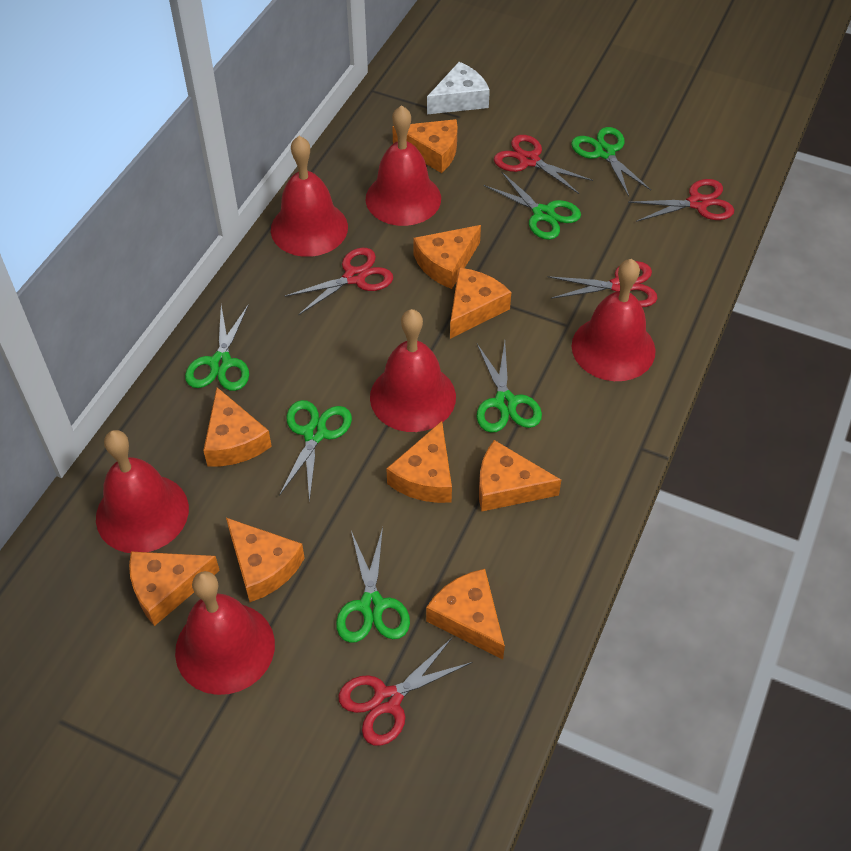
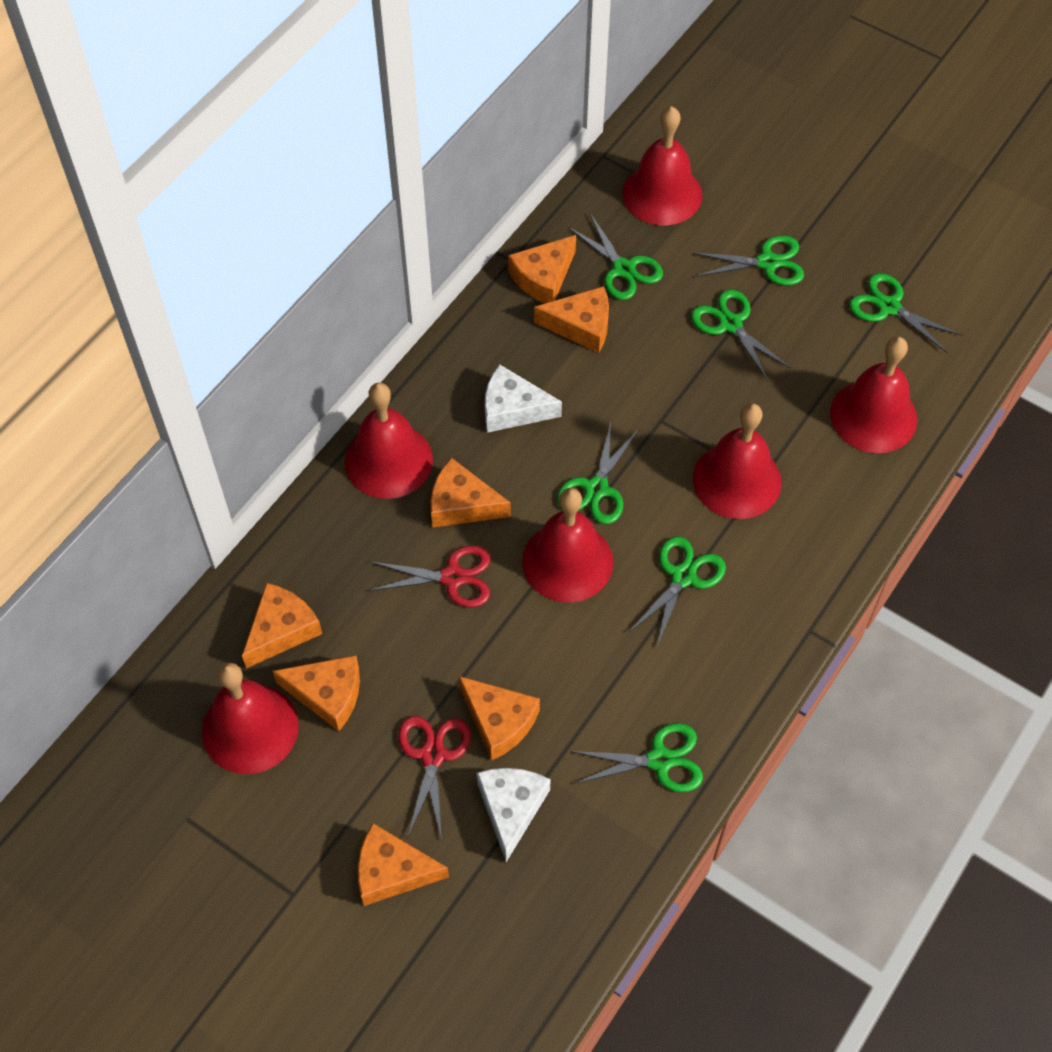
green scissors: 6 -> 7
orange cheese: 9 -> 7
red scissors: 5 -> 2
white cheese: 1 -> 2

